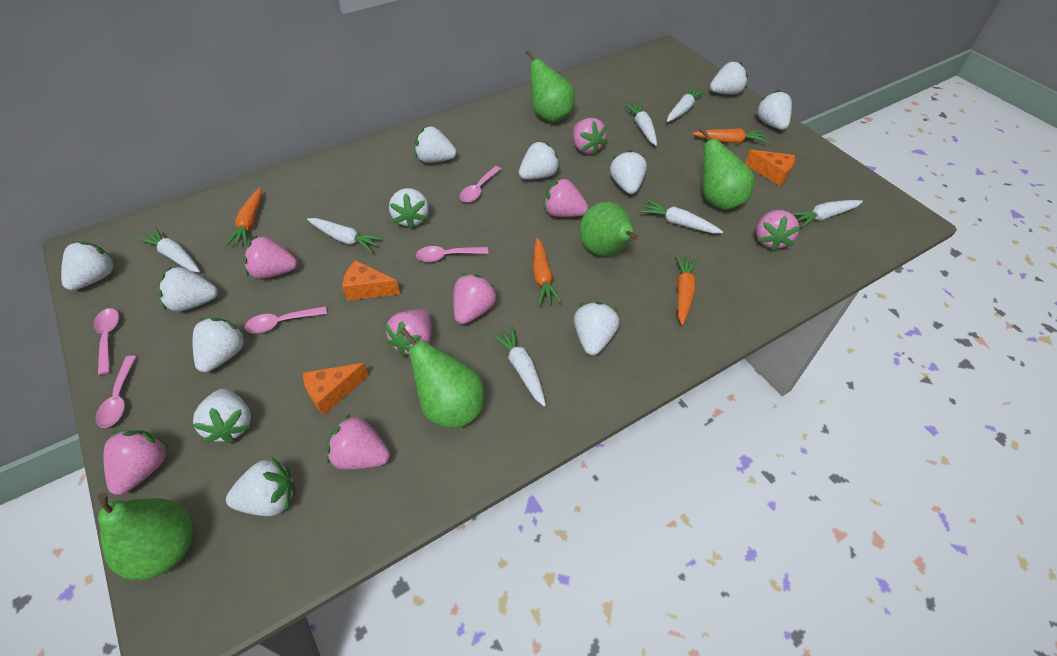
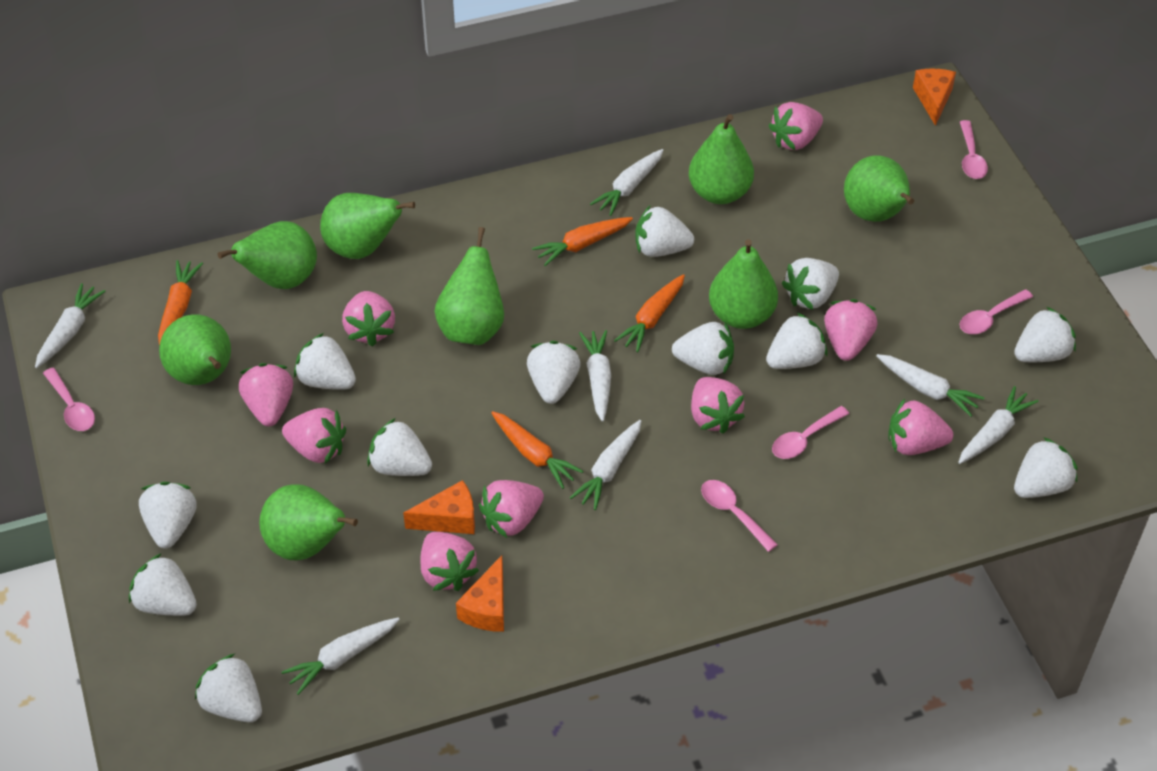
green pear: 5 -> 8
pink strawberry: 8 -> 9

